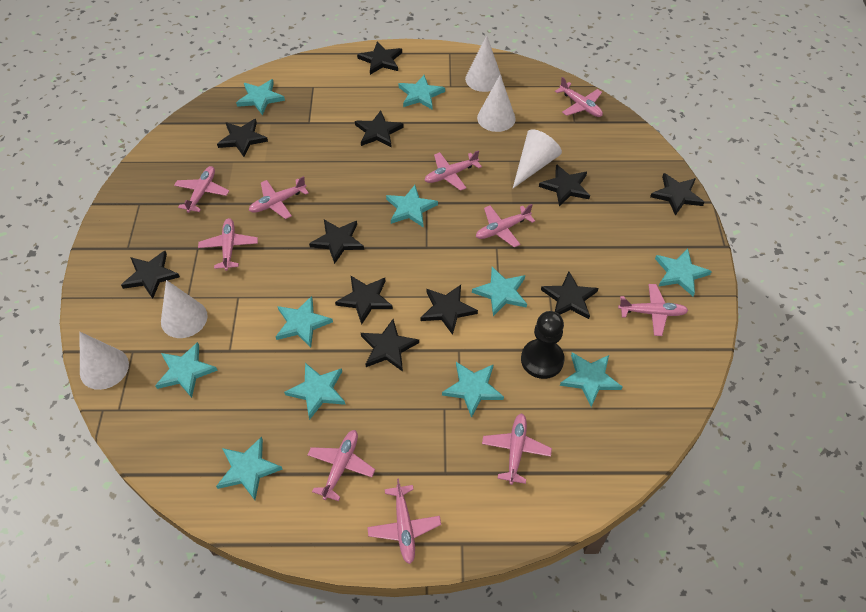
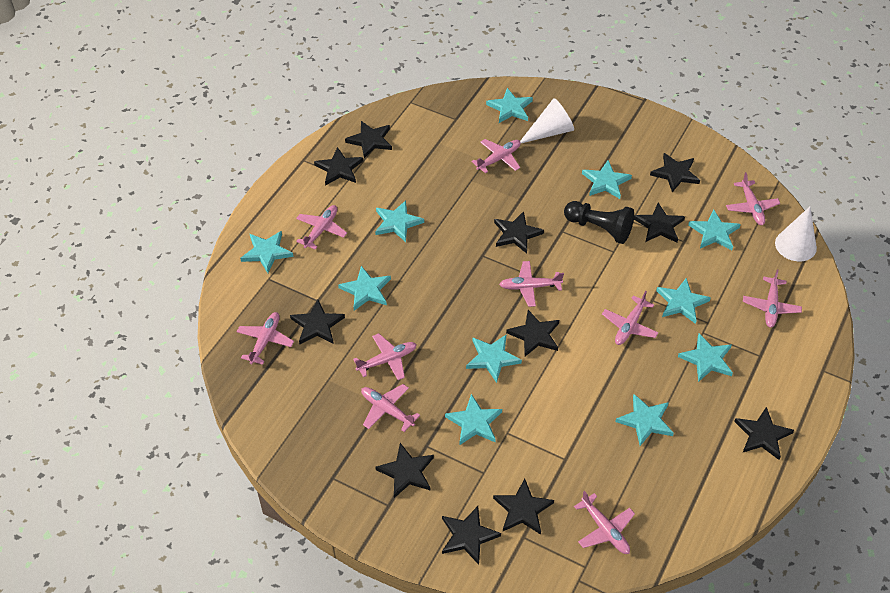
white cone: 5 -> 2

